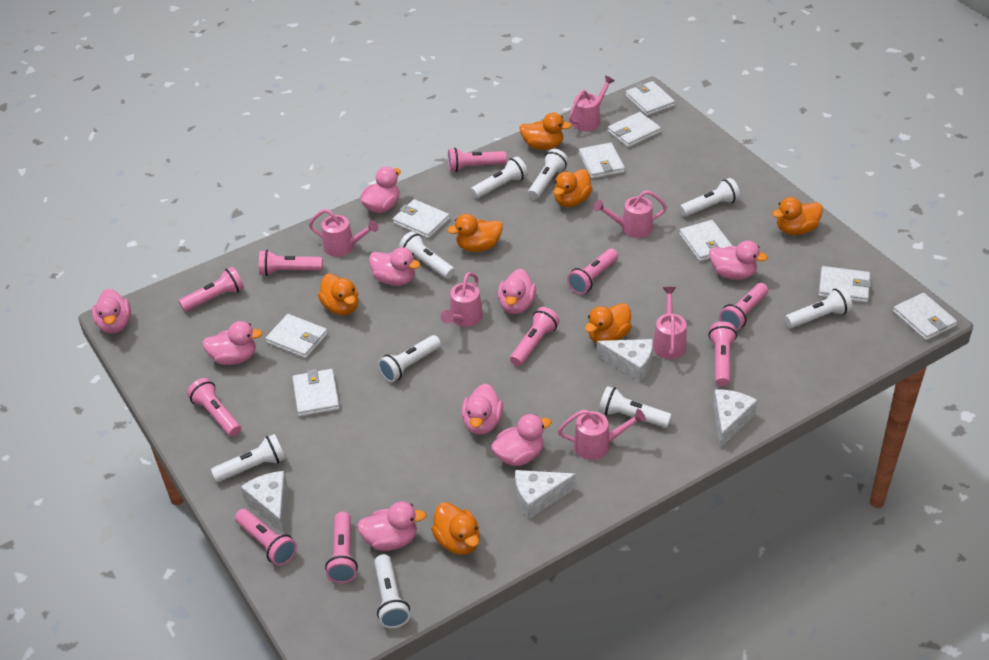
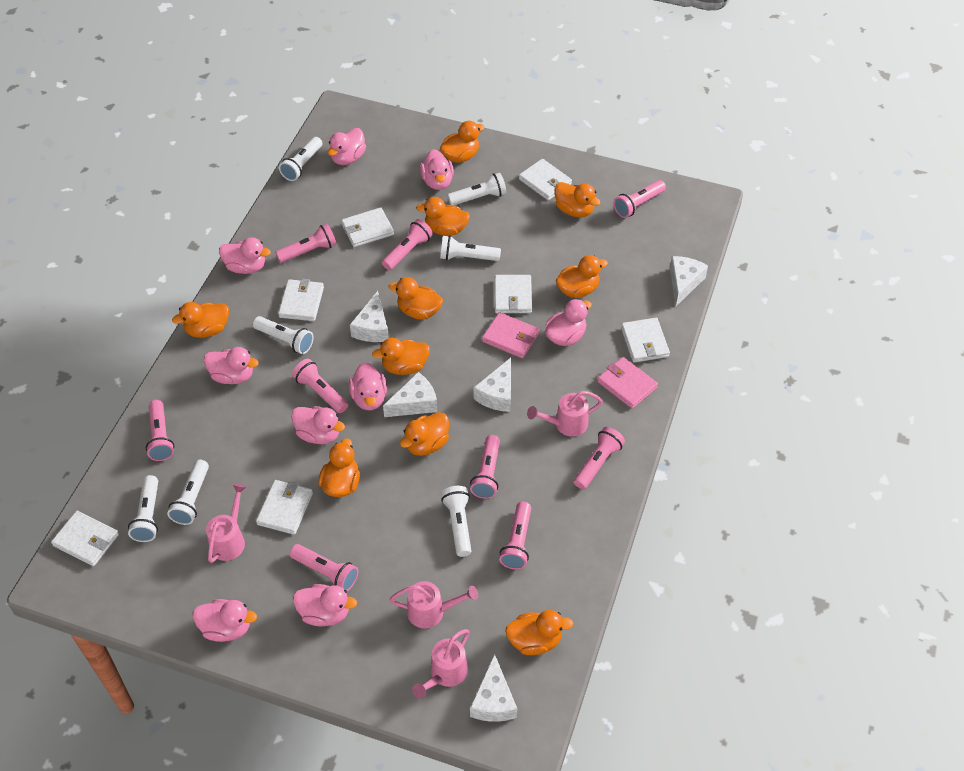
orange duck: 7 -> 10
pink flashlight: 10 -> 9
pink wallet: 0 -> 2
pink watering can: 6 -> 4
white cheese: 4 -> 5
white flashlight: 9 -> 7
white wallet: 9 -> 7

